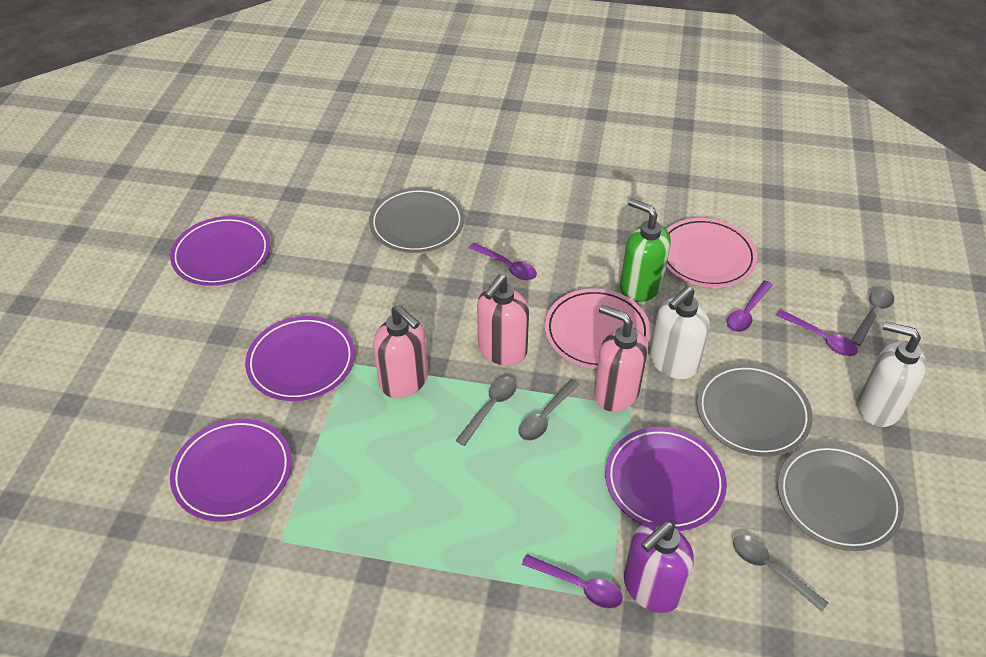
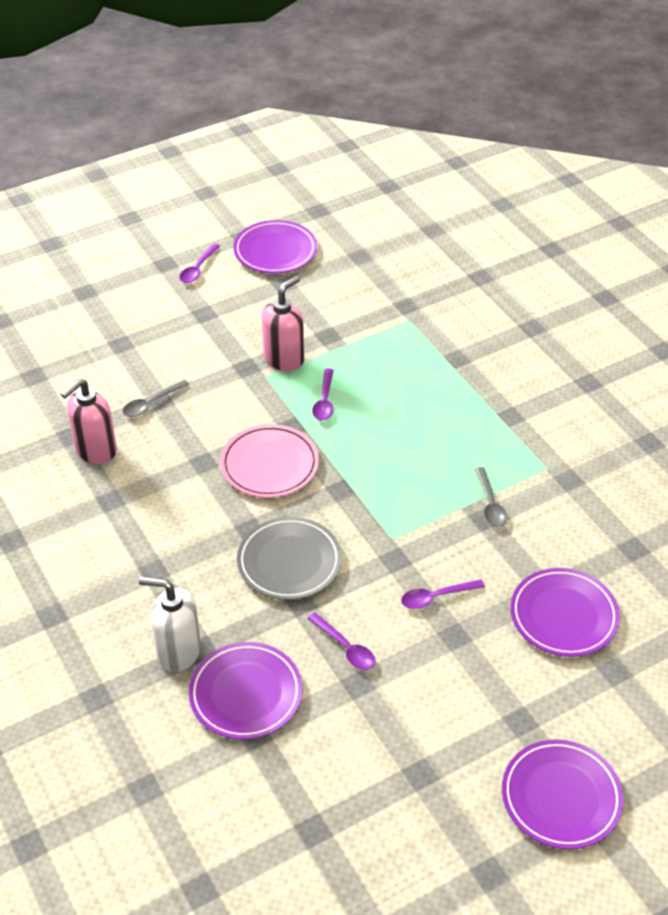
green soap dispenser: 1 -> 0
grey plate: 3 -> 1
grey spoon: 4 -> 2
pink plate: 2 -> 1
pink soap dispenser: 3 -> 2
purple soap dispenser: 1 -> 0
white soap dispenser: 2 -> 1

